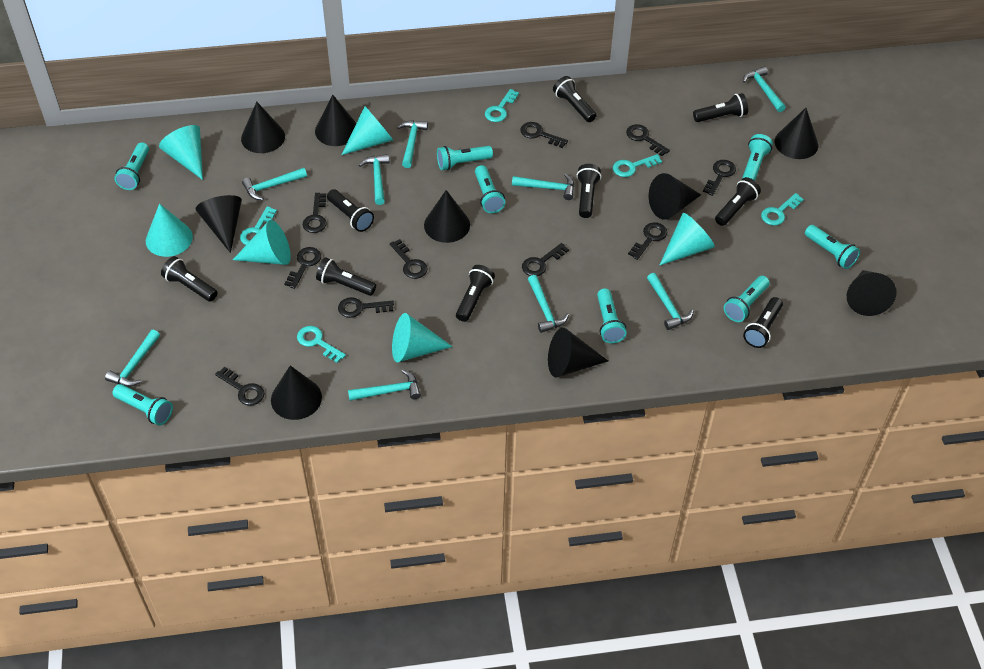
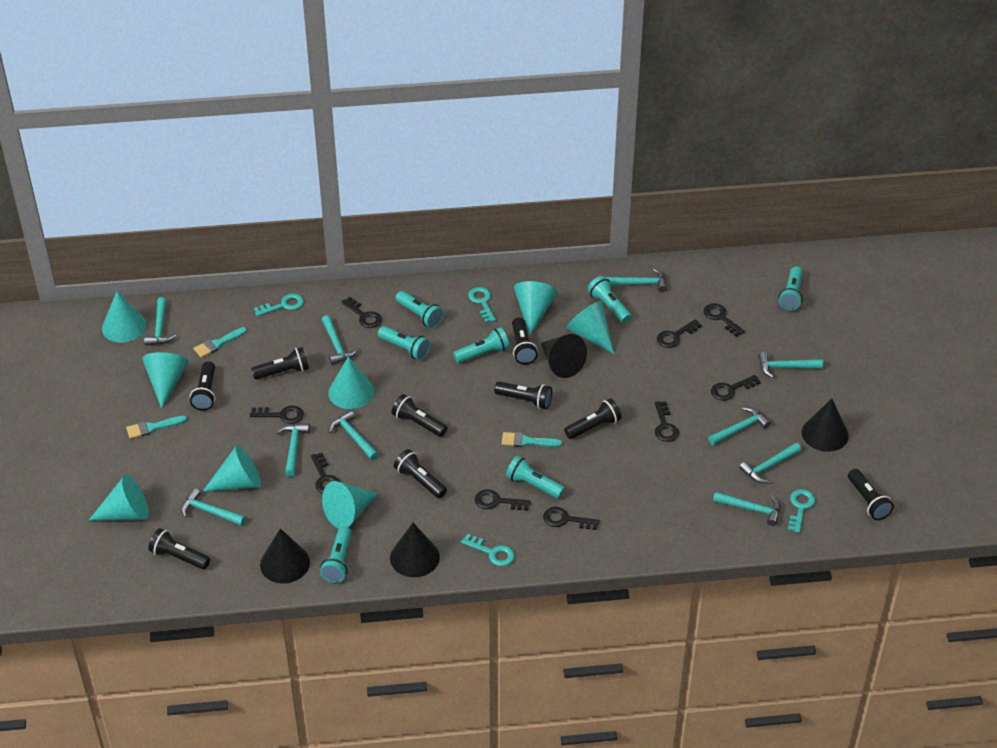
black cone: 9 -> 4
black key: 10 -> 9
turquoise brush: 0 -> 3
turquoise cone: 6 -> 8
turquoise flashlight: 8 -> 7
turquoise hammer: 9 -> 10
turquoise key: 5 -> 4

